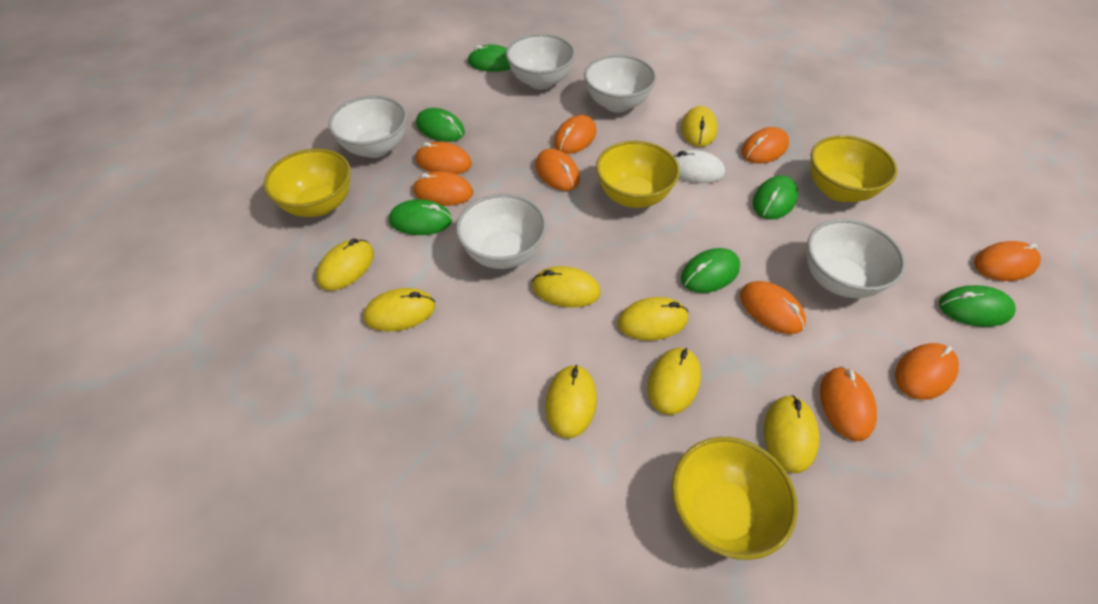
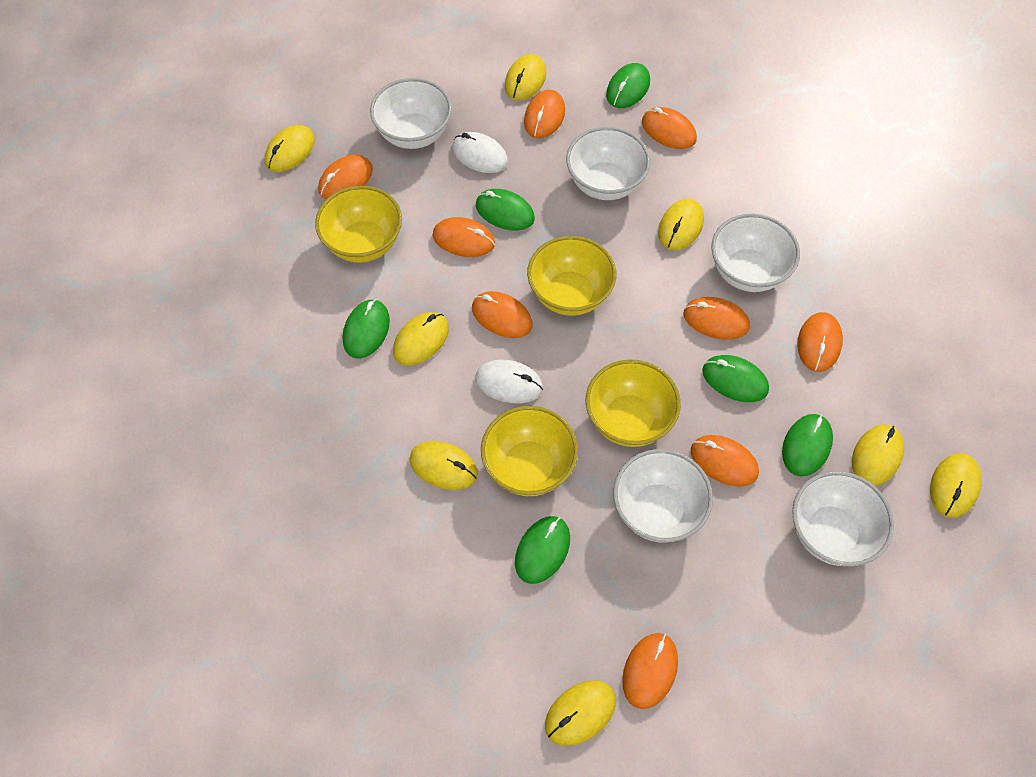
white mouse: 1 -> 2

